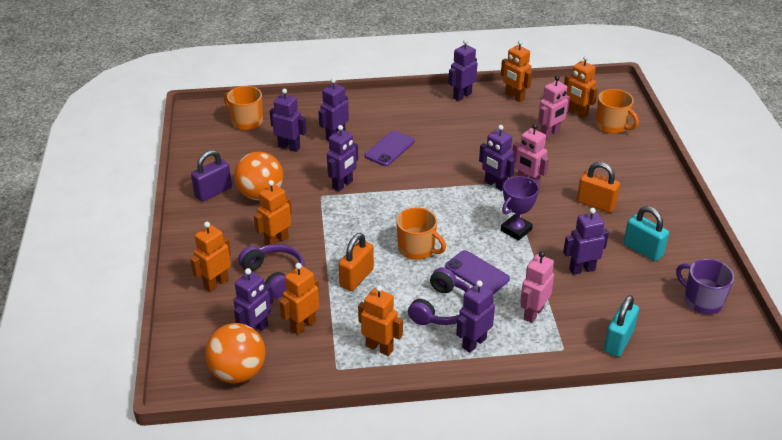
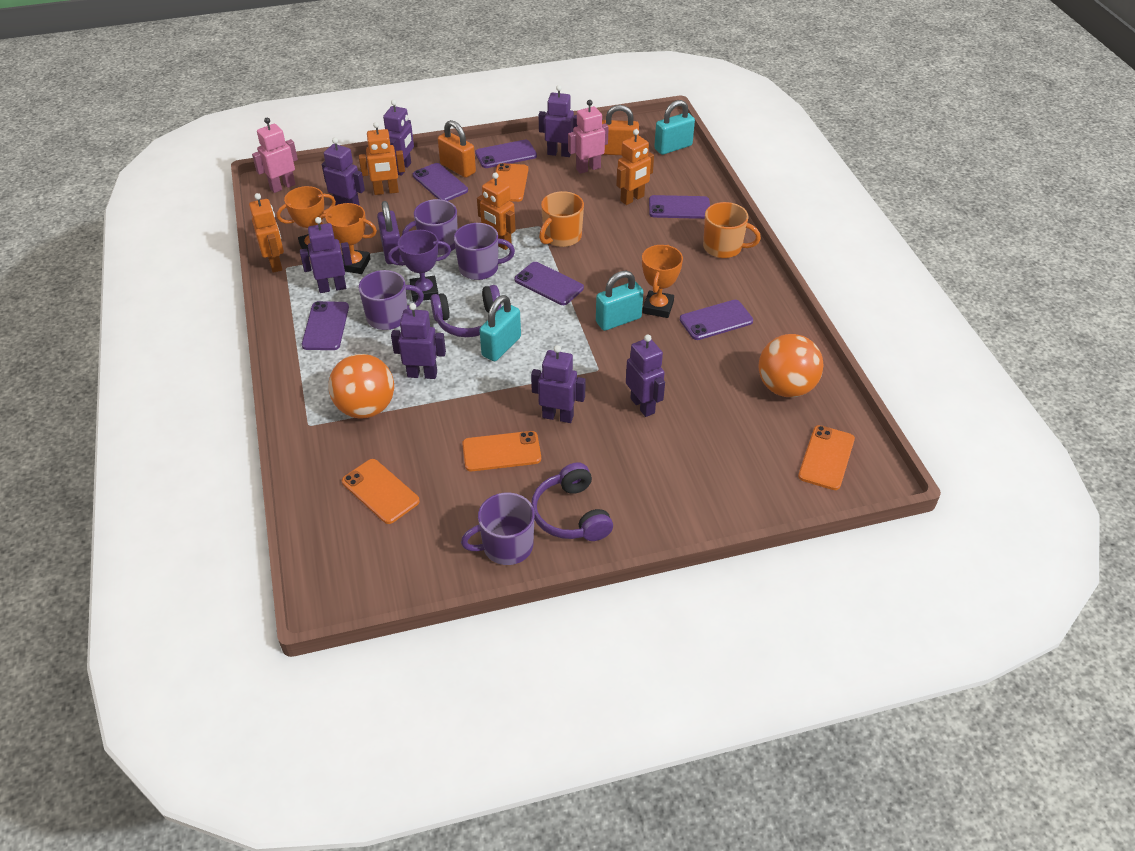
orange mug: 3 -> 2
orange phone: 0 -> 4
orange robot: 6 -> 4
orange trophy: 0 -> 3
pink robot: 3 -> 2
purple mug: 1 -> 4
purple phone: 2 -> 6
purple robot: 8 -> 7
turquoise padlock: 2 -> 3

